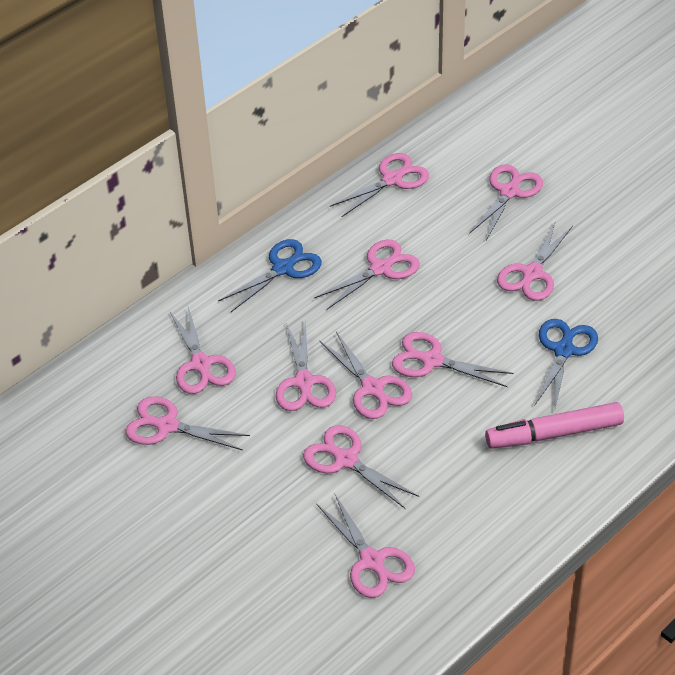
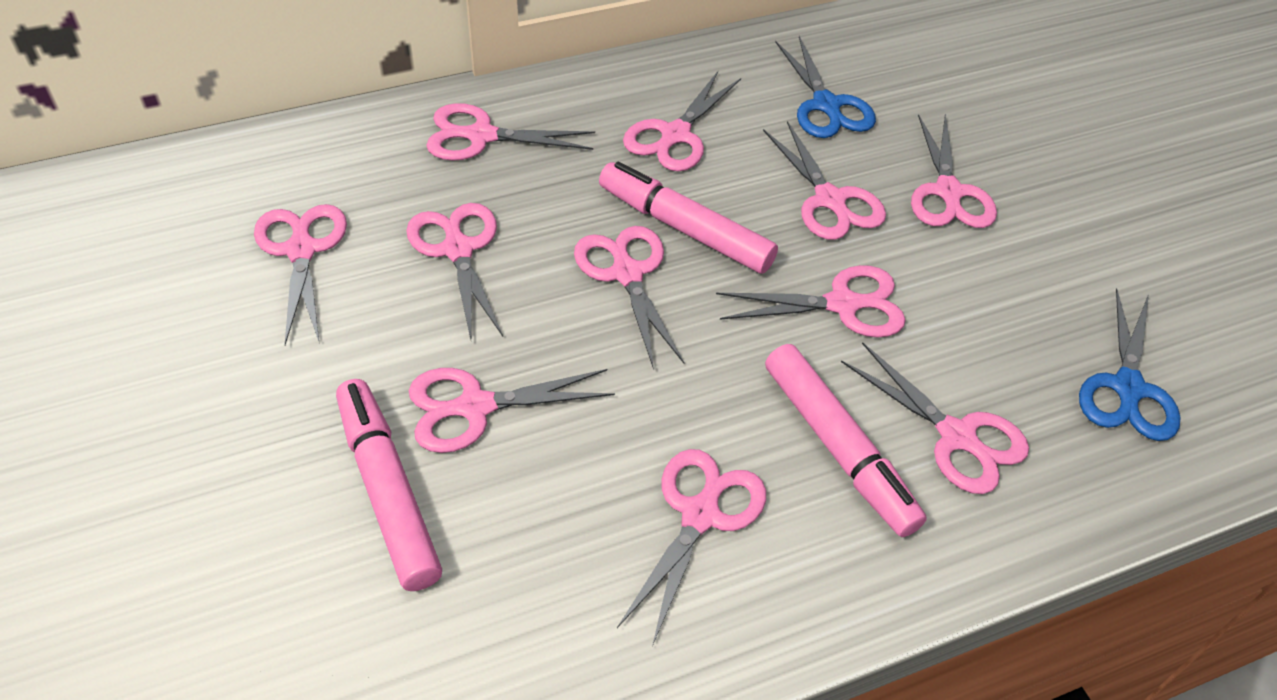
pink marker: 1 -> 3

